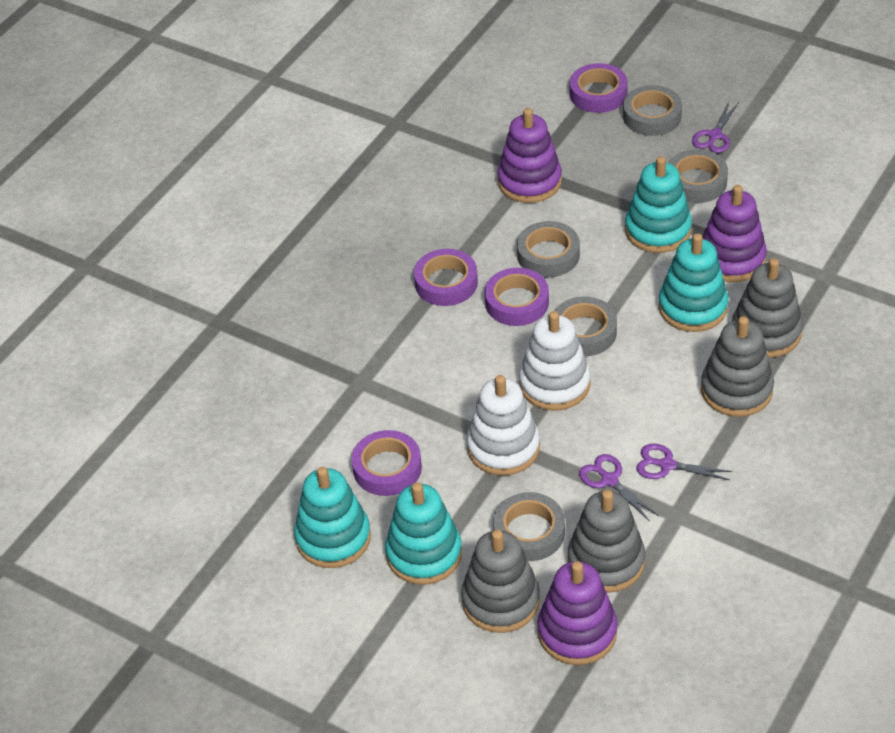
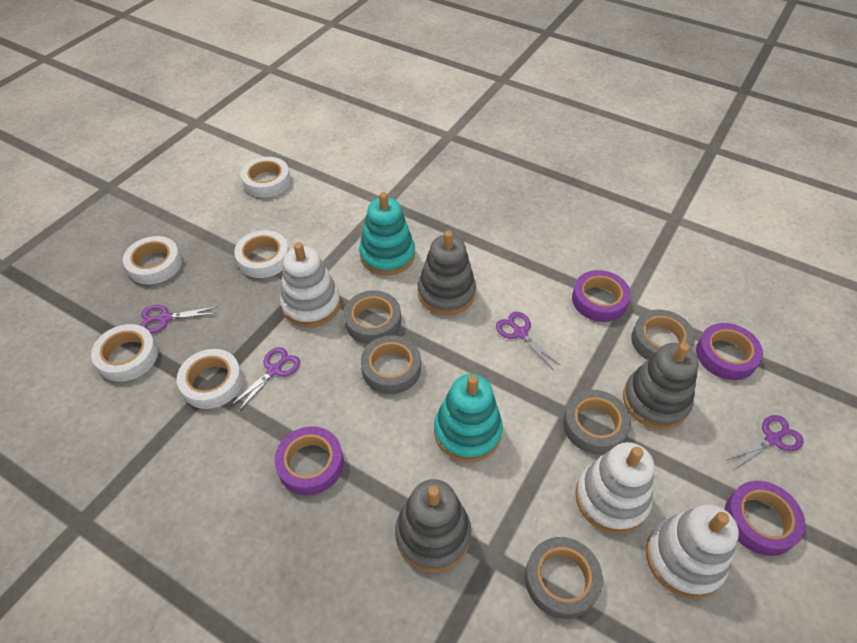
grey stacking toy: 4 -> 3
purple scissors: 3 -> 4
purple stacking toy: 3 -> 0
turquoise stacking toy: 4 -> 2
white stacking toy: 2 -> 3
white tape: 0 -> 5

